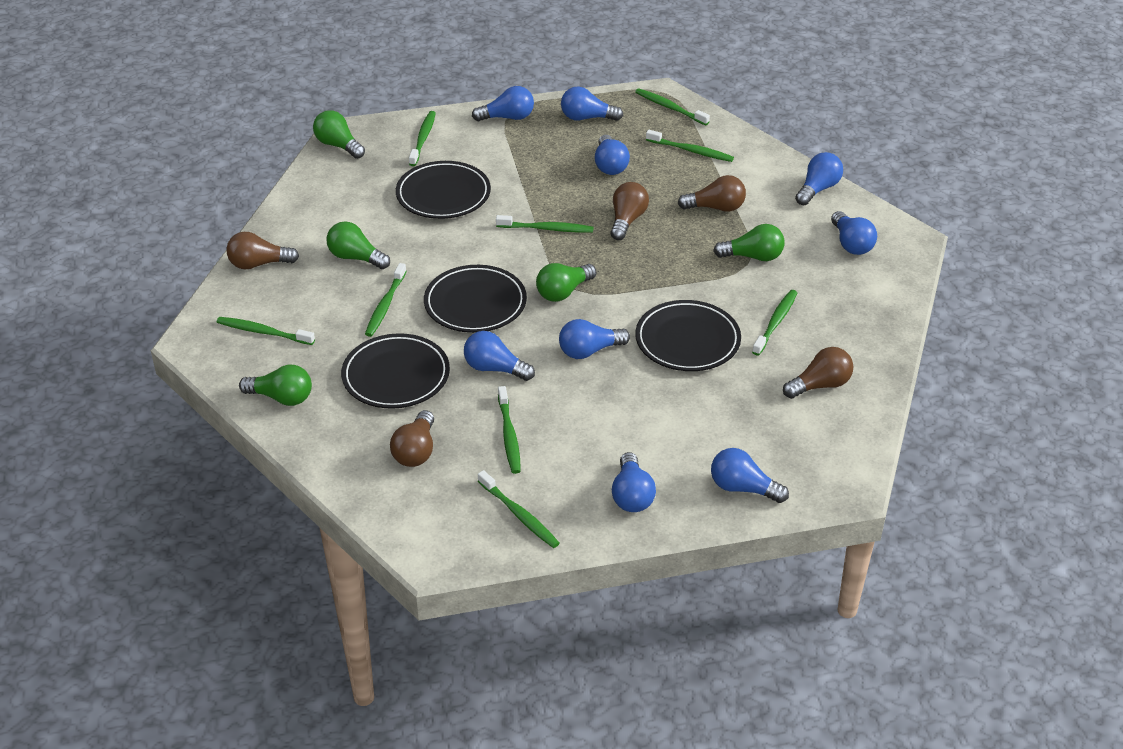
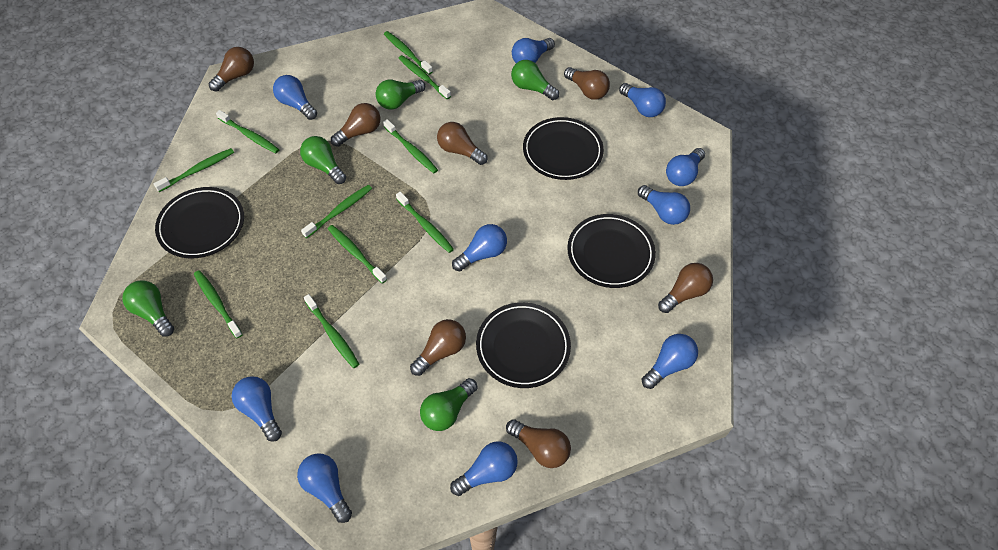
blue light bulb: 9 -> 10
brown light bulb: 5 -> 7
green toothbrush: 9 -> 10

